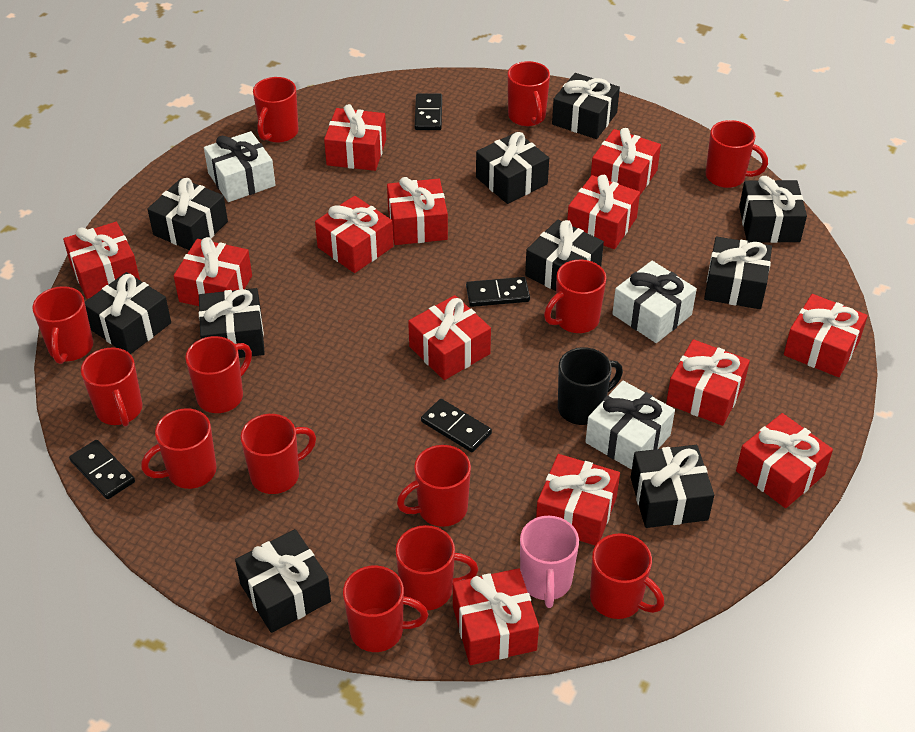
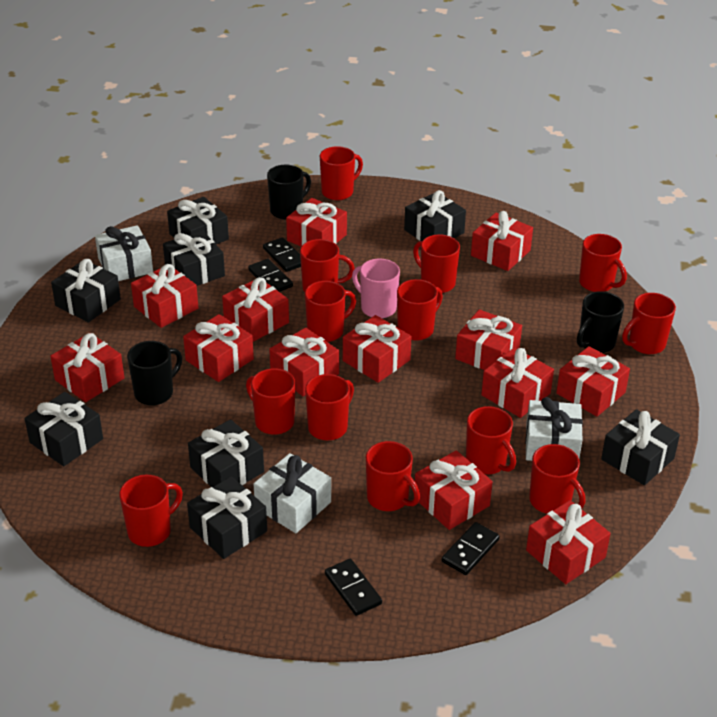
black gift: 10 -> 8
black mug: 1 -> 3

